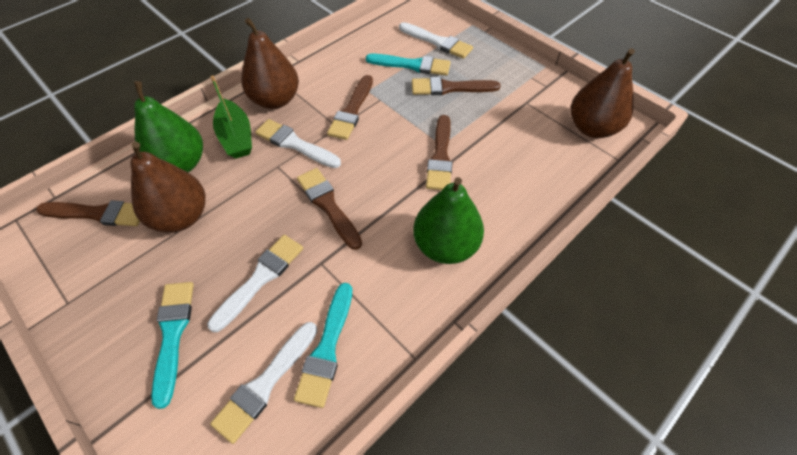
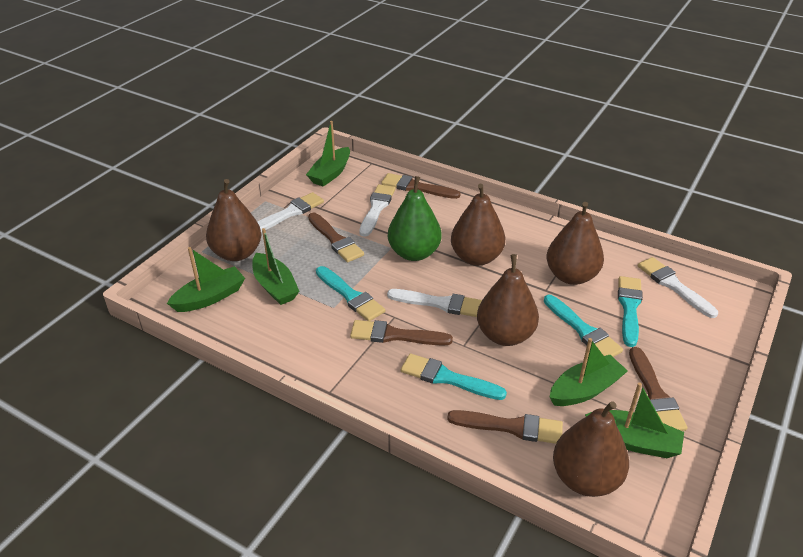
brown pear: 3 -> 5
green boat: 1 -> 5
green pear: 2 -> 1
turquoise brush: 3 -> 4

